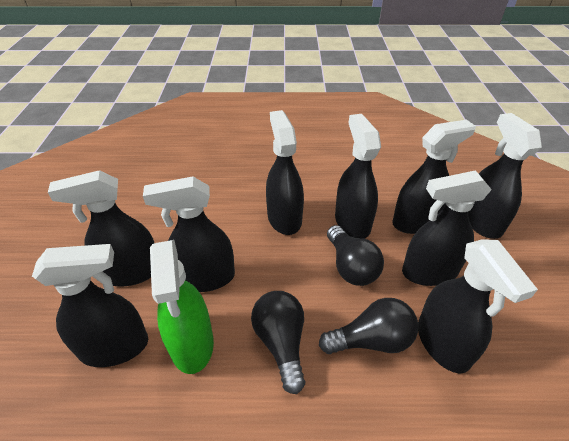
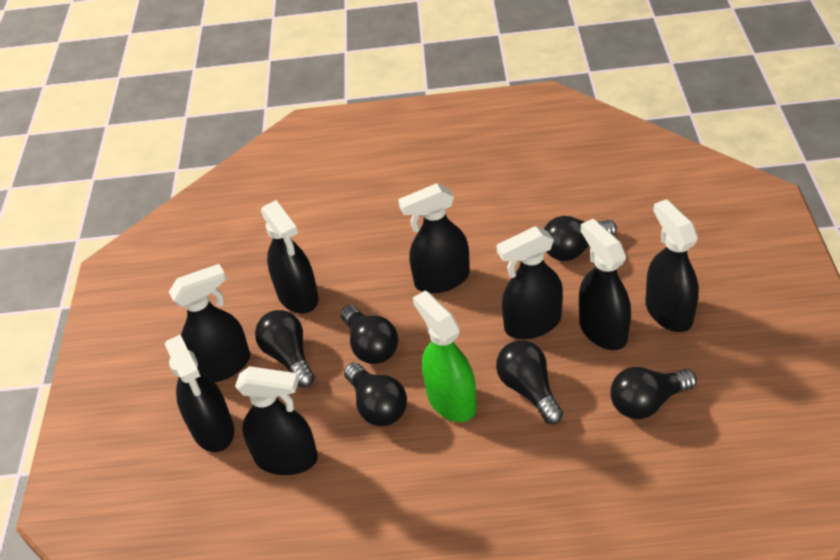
black light bulb: 3 -> 6
black spray bottle: 9 -> 8

